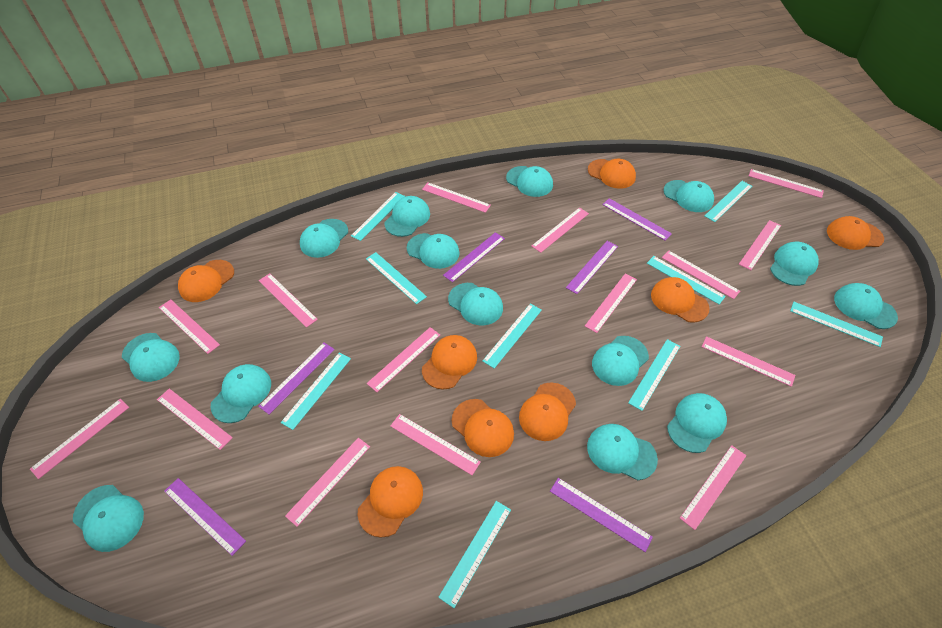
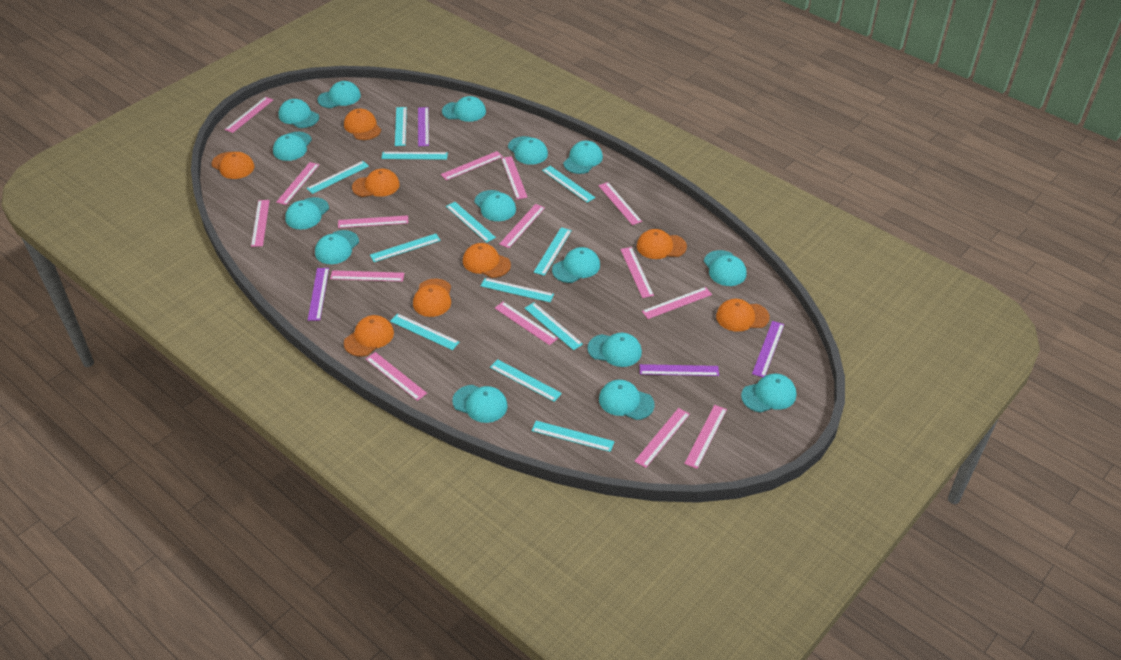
purple ruler: 6 -> 4
turquoise cap: 14 -> 15
turquoise ruler: 9 -> 12

